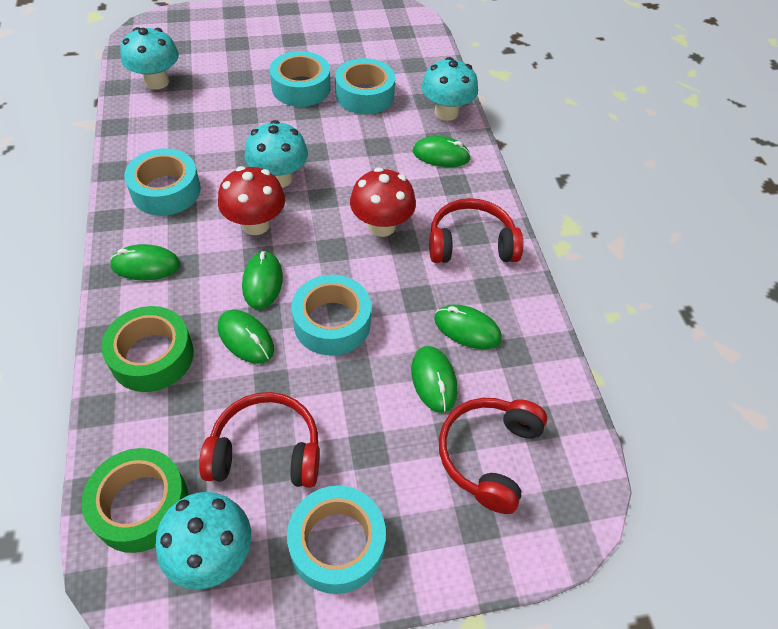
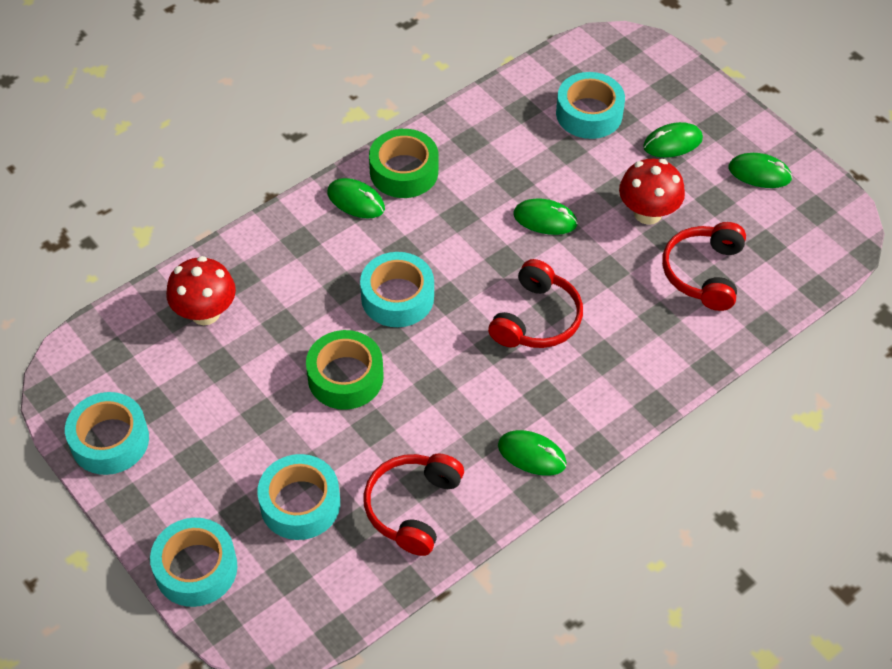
green mouse: 6 -> 5
turquoise mushroom: 4 -> 0

